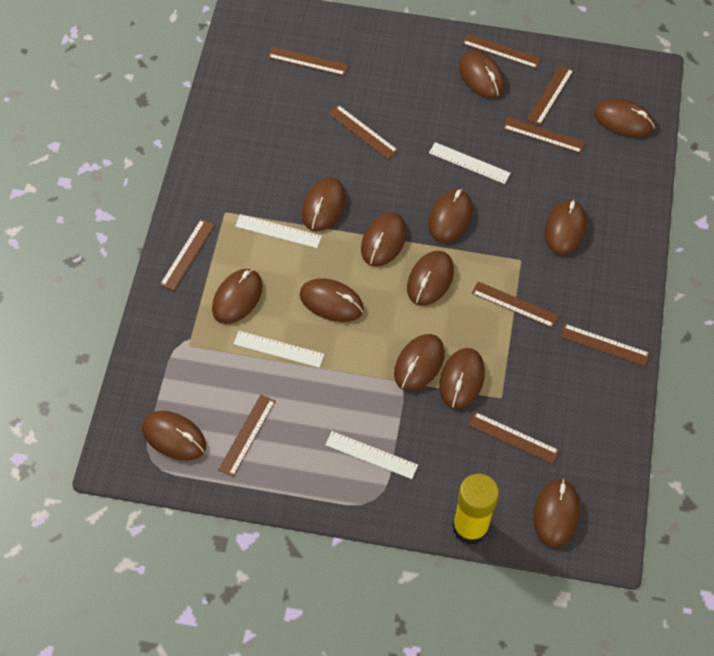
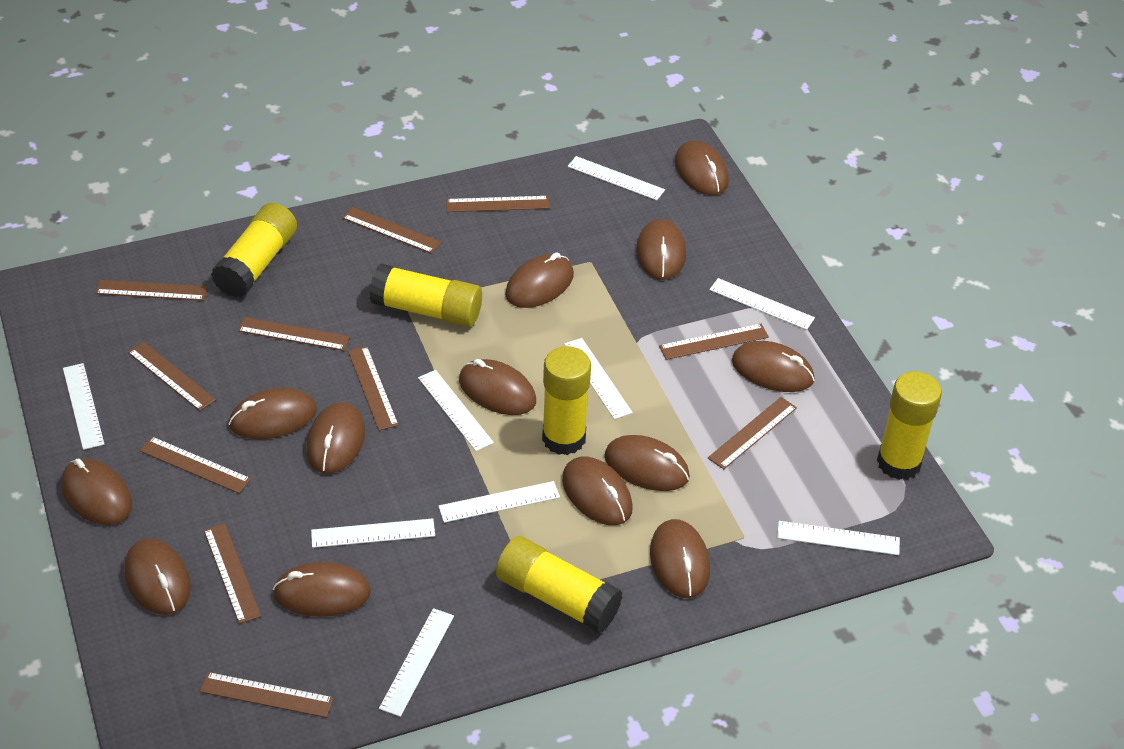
brown ruler: 10 -> 11
white ruler: 4 -> 9
yellow glue stick: 1 -> 5

